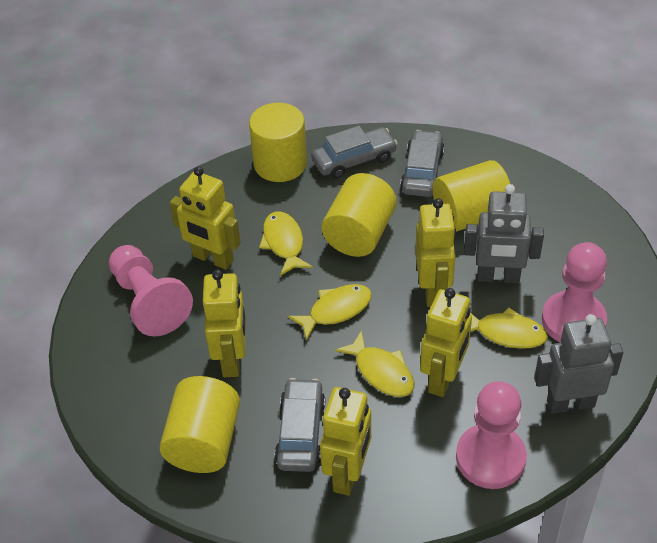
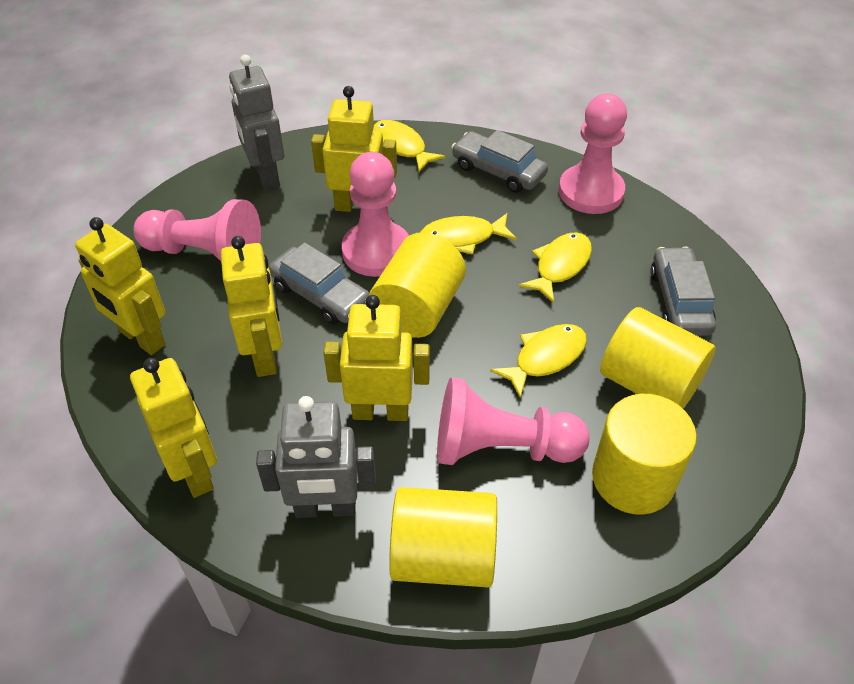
pink pawn: 3 -> 4

